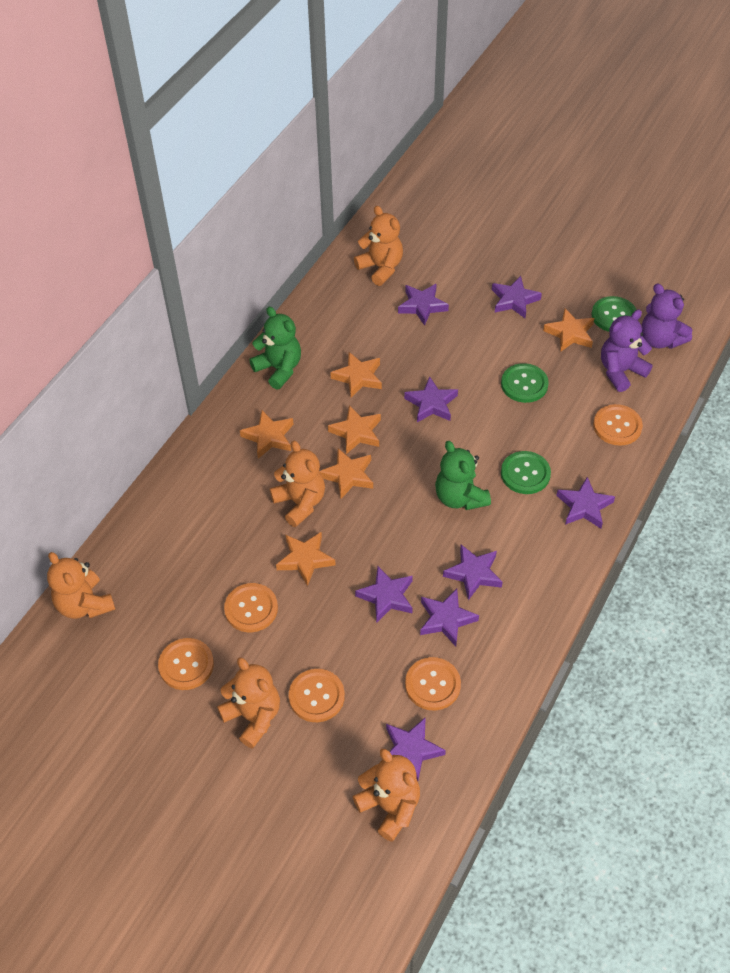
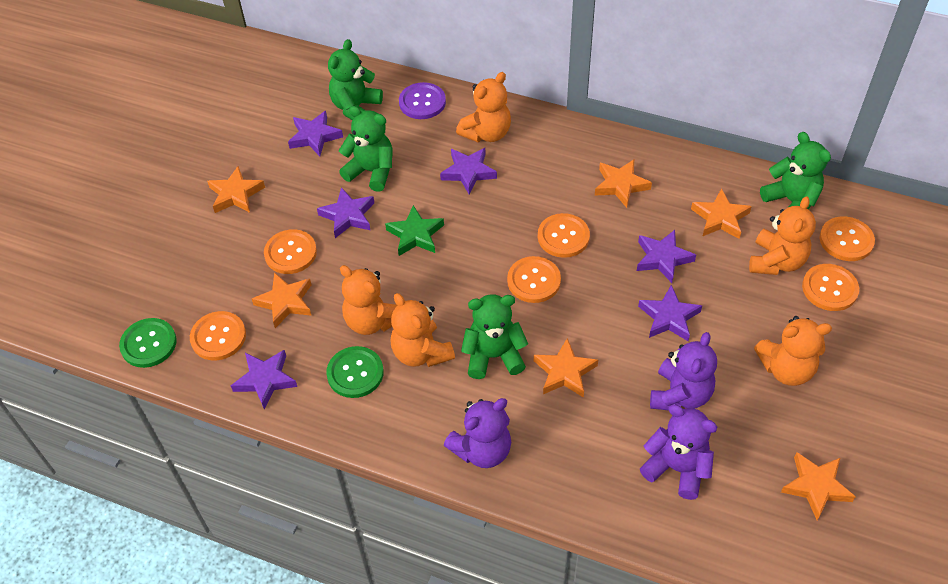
green button: 3 -> 2
green star: 0 -> 1
green teddy bear: 2 -> 4
orange button: 5 -> 6
purple button: 0 -> 1
purple star: 8 -> 6
purple teddy bear: 2 -> 3

